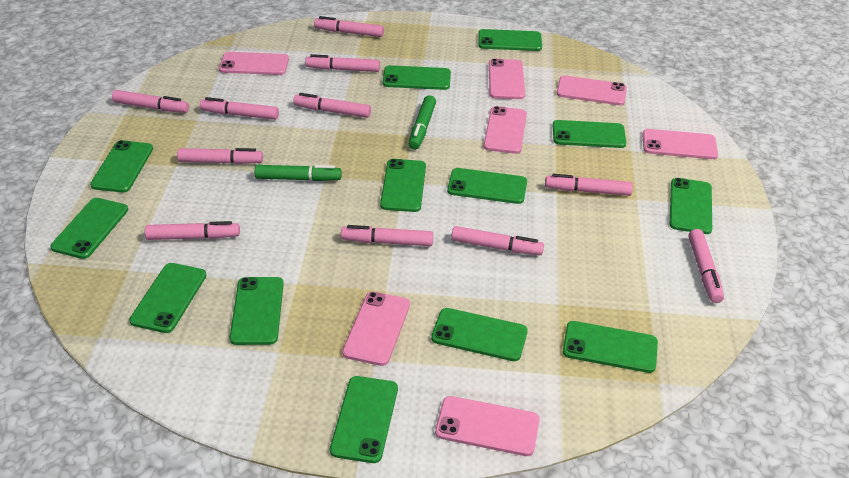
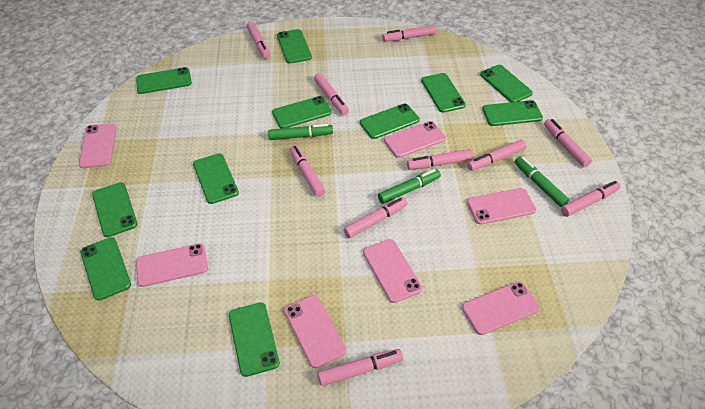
green marker: 2 -> 3
green phone: 13 -> 11
pink marker: 11 -> 10

